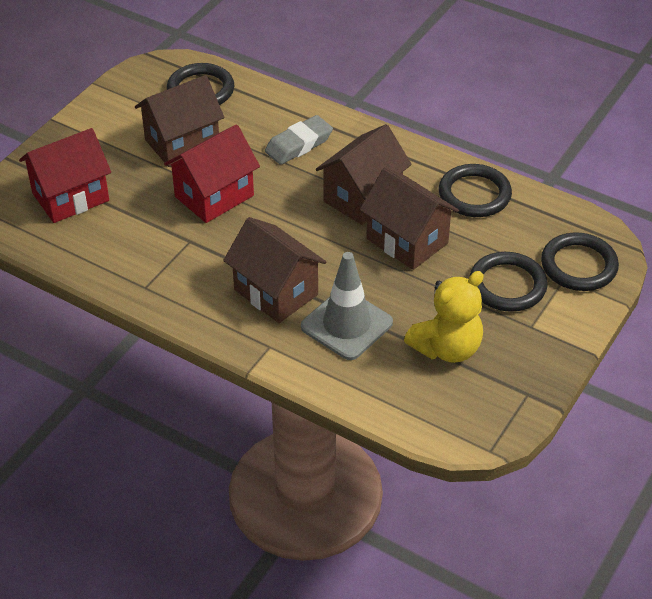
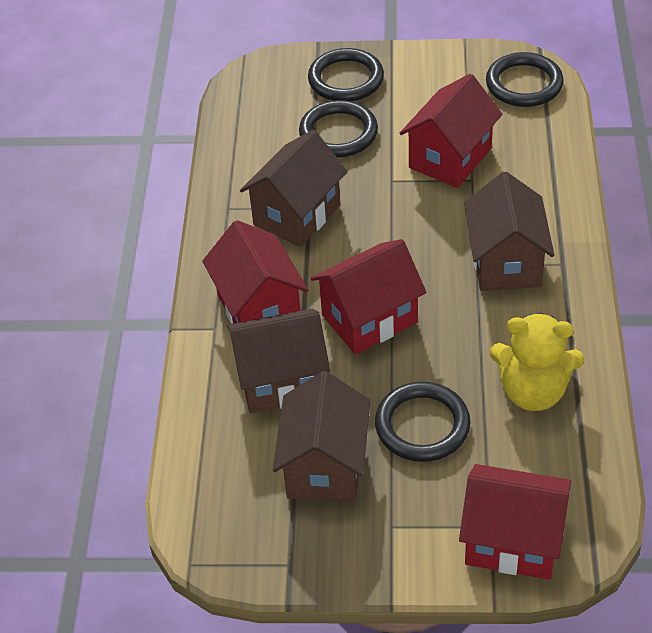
grey eraser: 1 -> 0
grey traffic cone: 1 -> 0
red house: 2 -> 4

